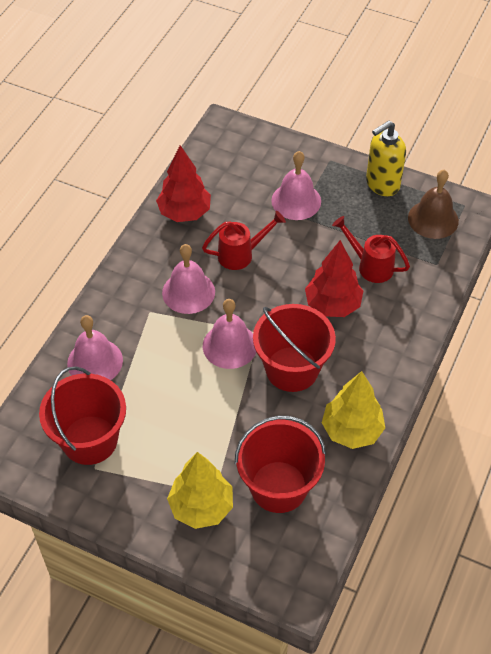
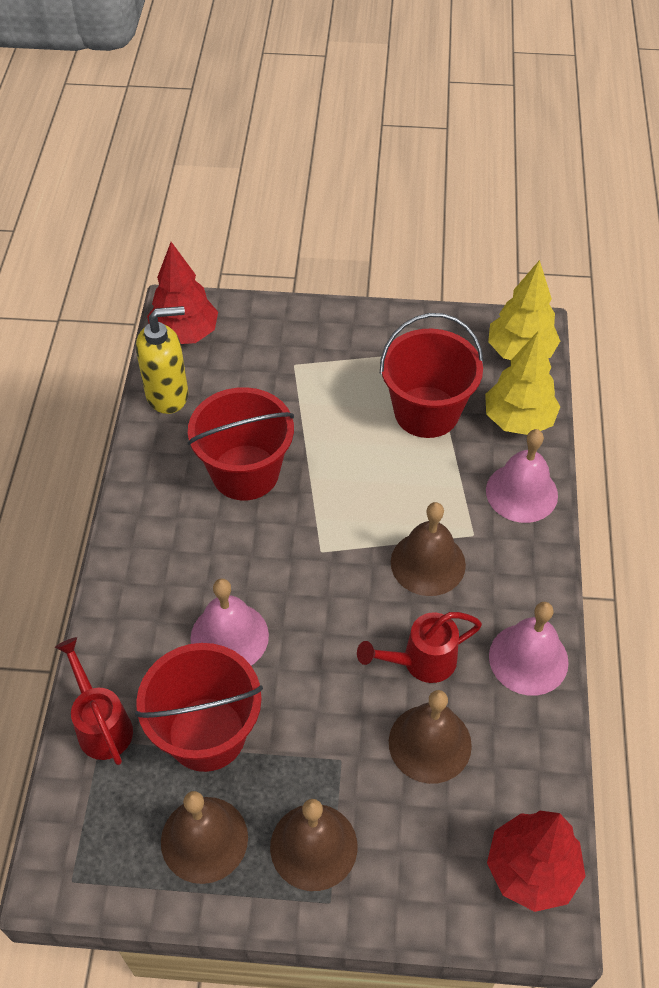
brown bell: 1 -> 4
pink bell: 4 -> 3

